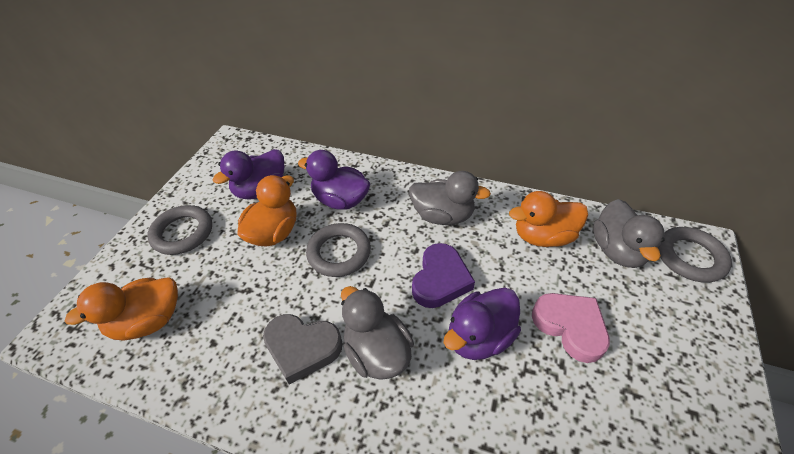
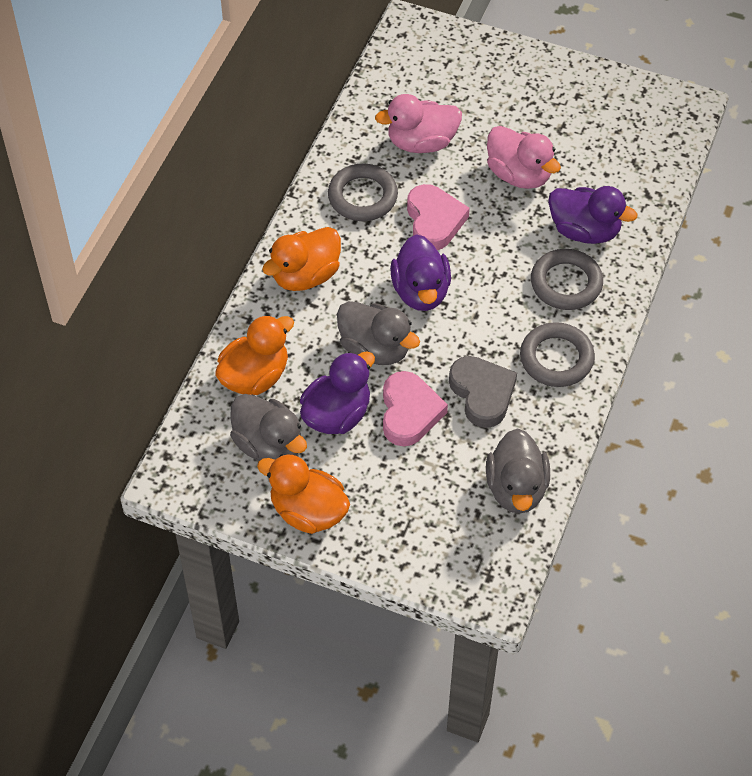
pink duck: 0 -> 2
pink heart: 1 -> 2
purple heart: 1 -> 0

